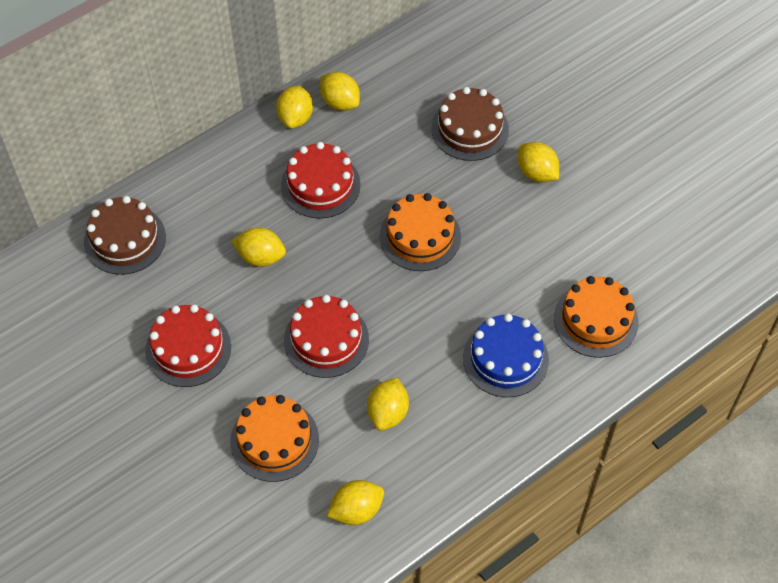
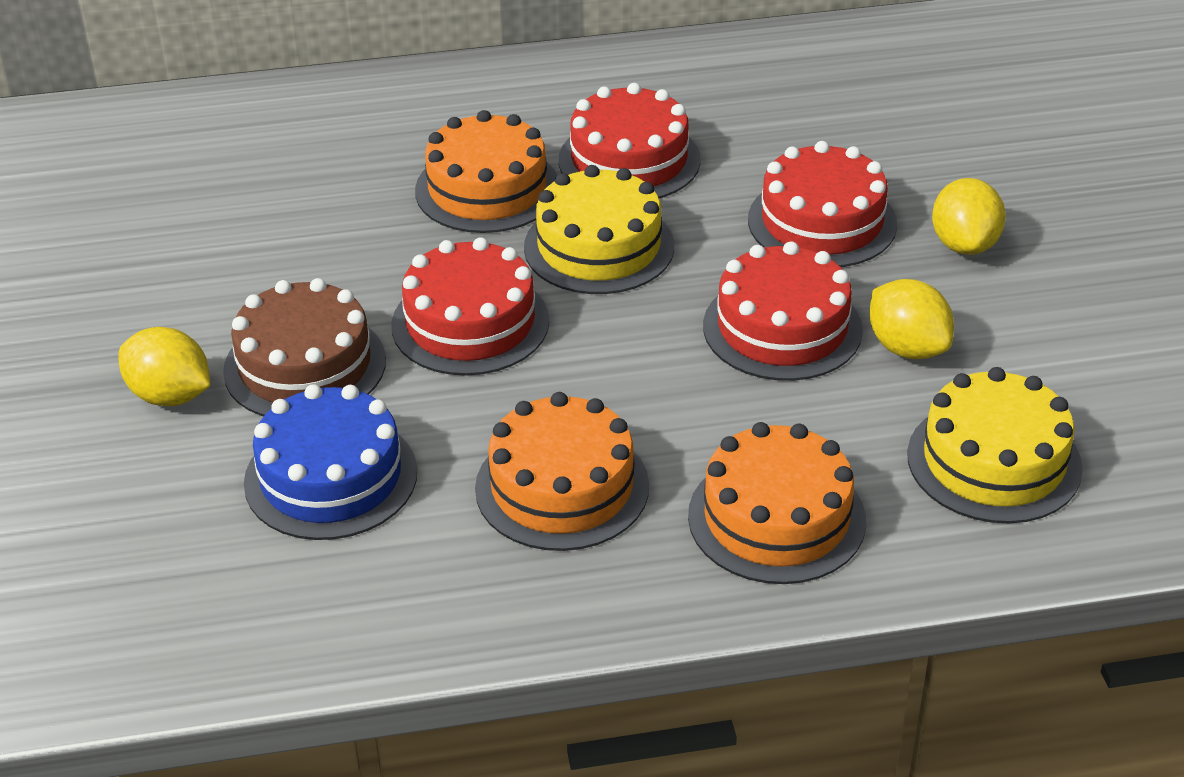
brown cake: 2 -> 1
red cake: 3 -> 4
yellow cake: 0 -> 2
yellow lemon: 6 -> 3

